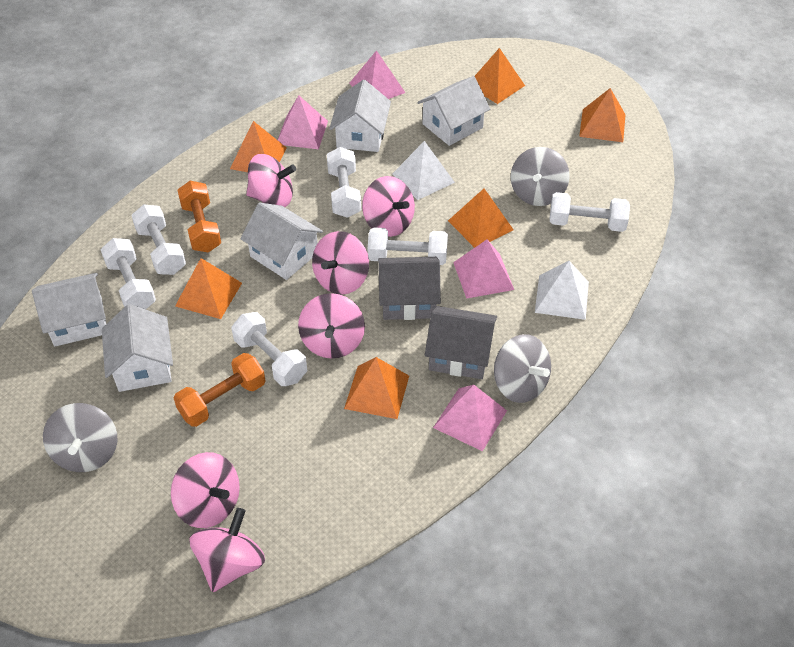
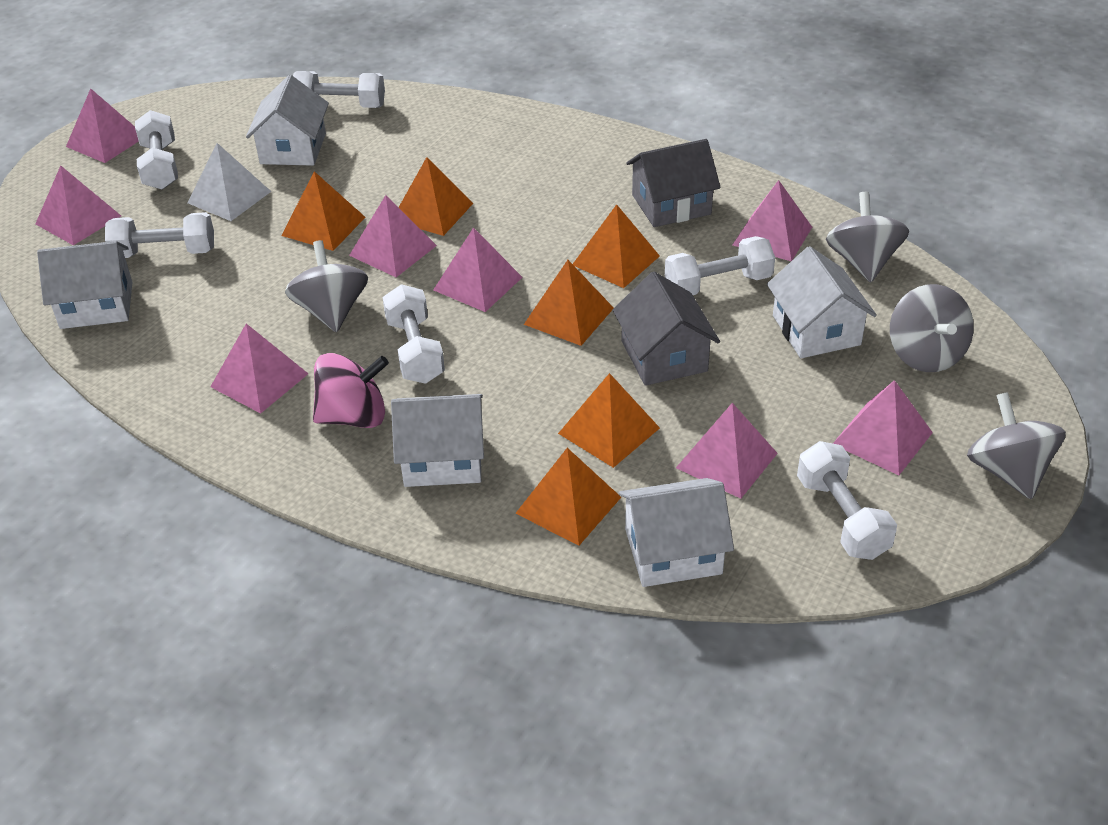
grey spinning top: 3 -> 4
orange dumbbell: 2 -> 0
pink pyramid: 4 -> 8
pink spinning top: 6 -> 1
white pyramid: 2 -> 1

